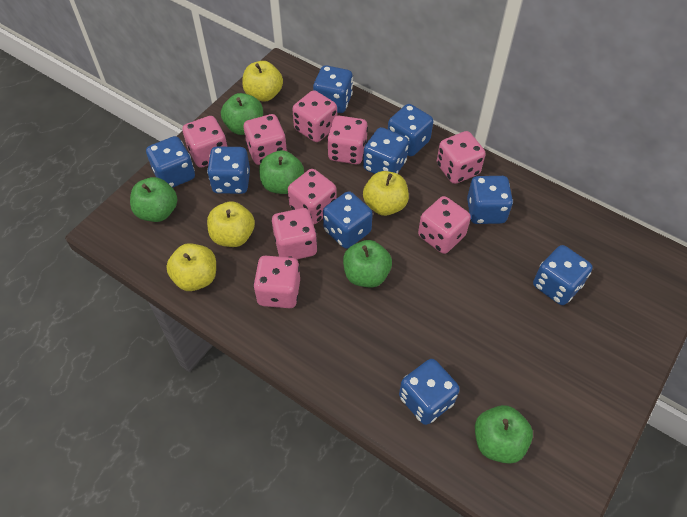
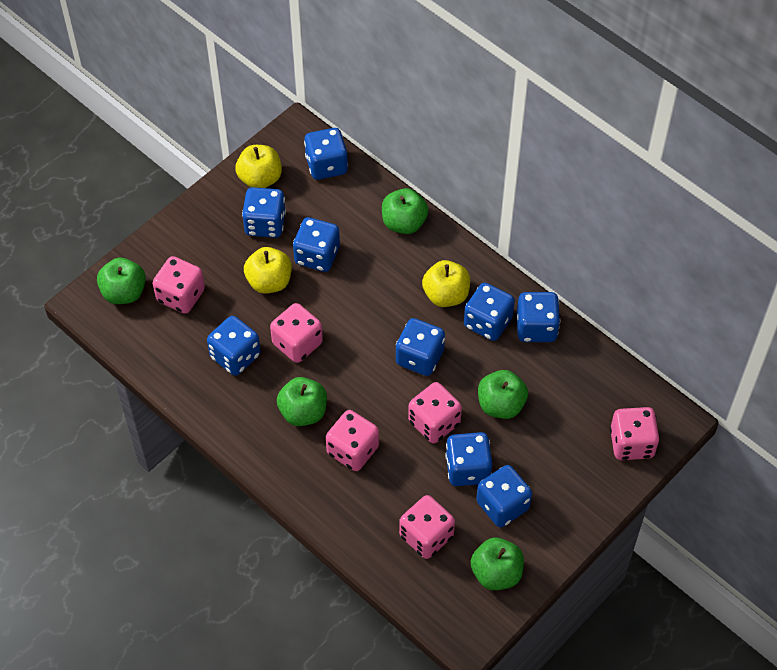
pink dice: 9 -> 6
yellow apple: 4 -> 3

